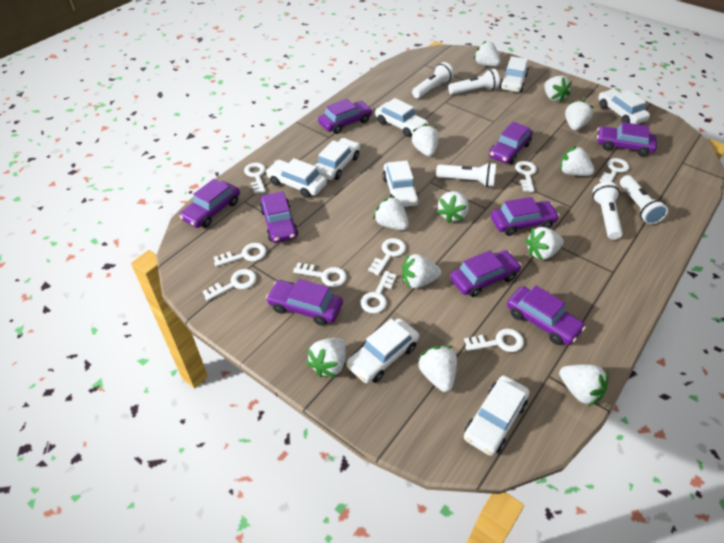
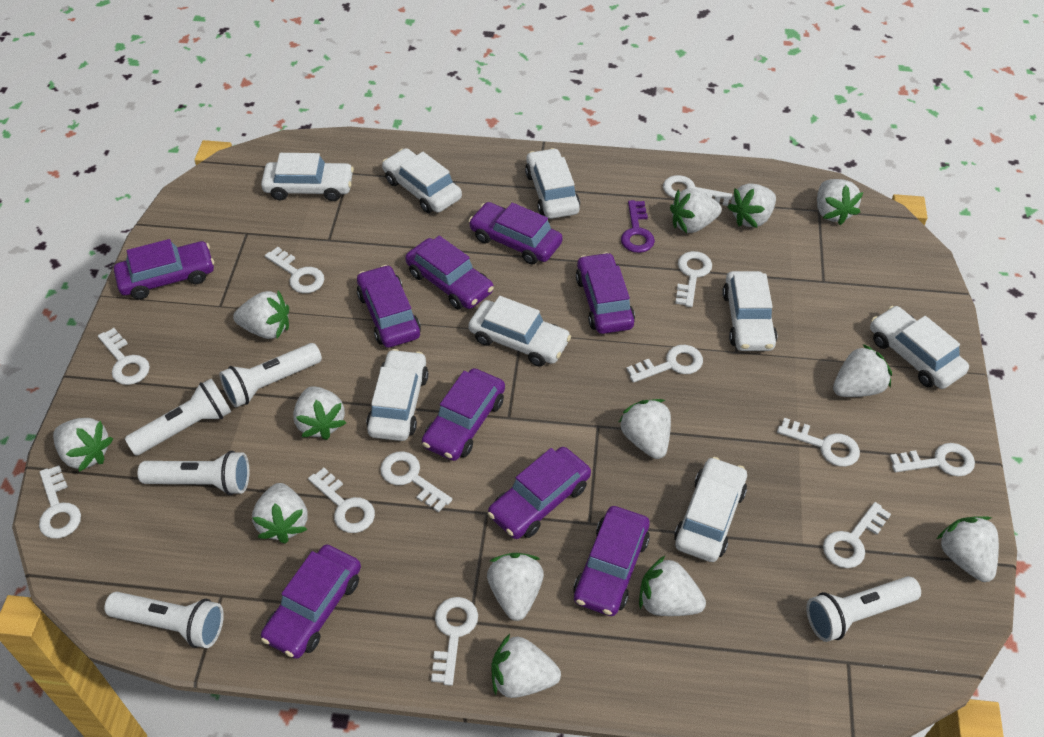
purple key: 0 -> 1
white key: 9 -> 12
white strawberry: 12 -> 13

